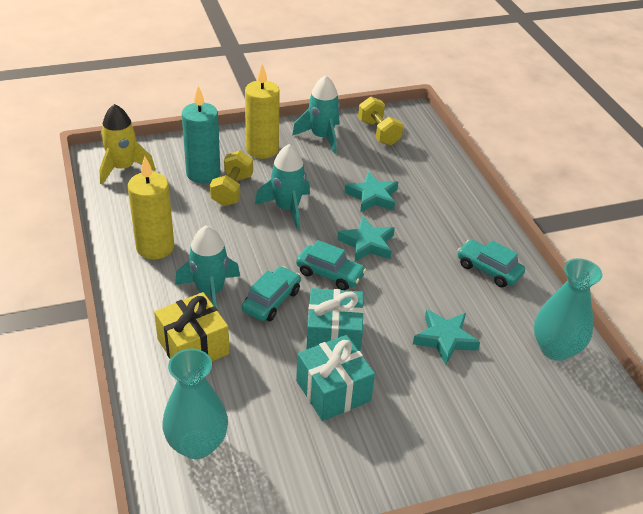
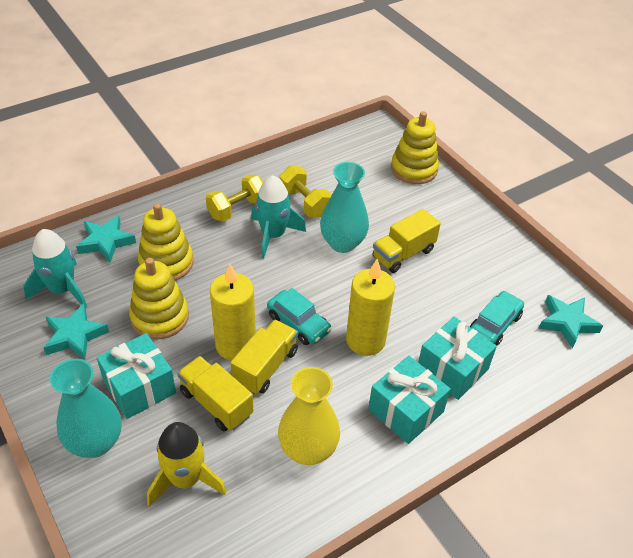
turquoise candle: 1 -> 0
turquoise car: 3 -> 2
turquoise gift: 2 -> 3
turquoise rocket: 3 -> 2
yellow gift: 1 -> 0
yellow stacking toy: 0 -> 3
yellow truck: 0 -> 3
yellow vase: 0 -> 1

